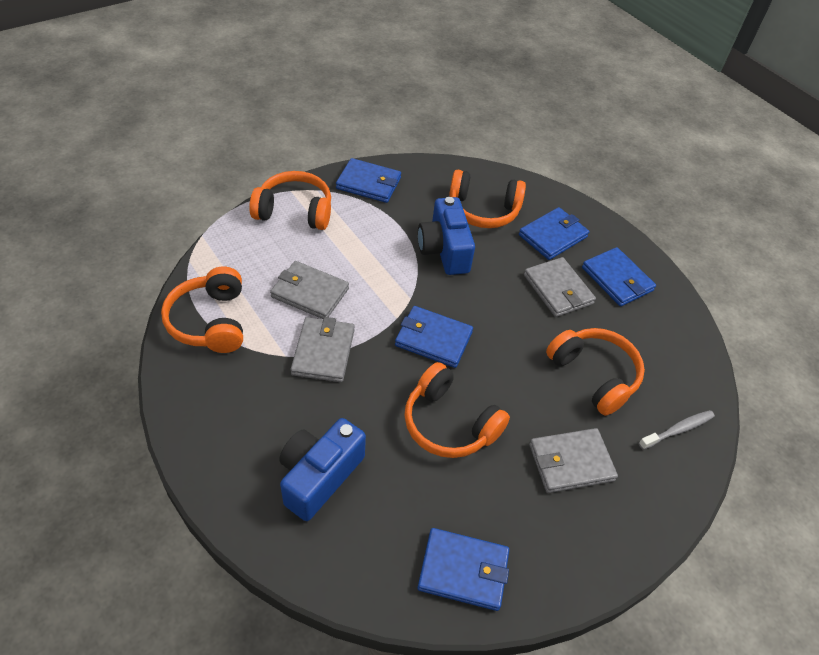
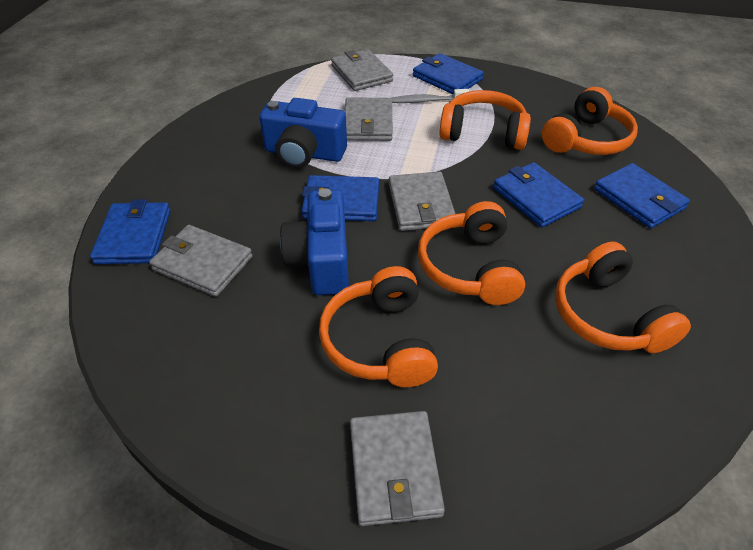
grey wallet: 4 -> 5

